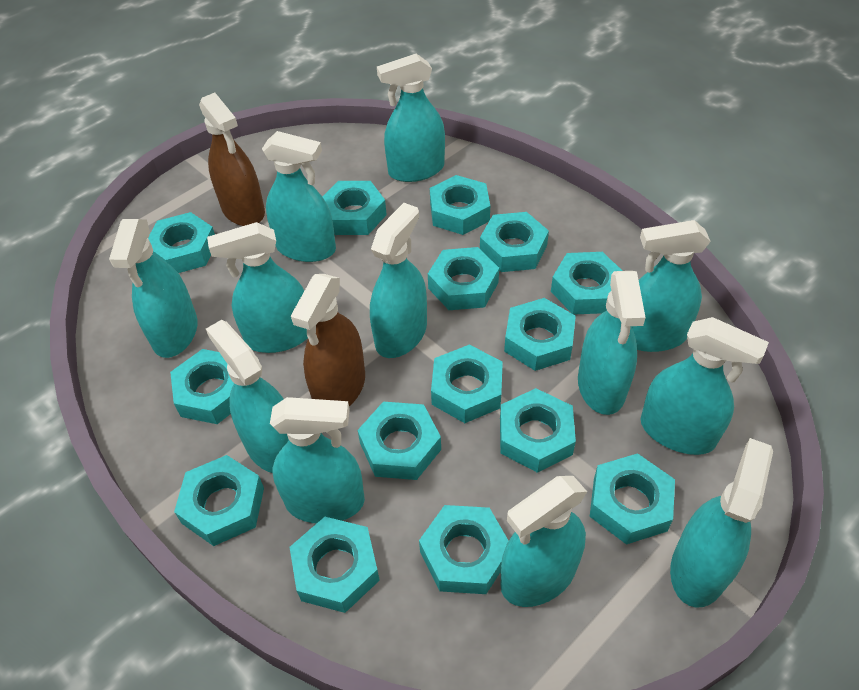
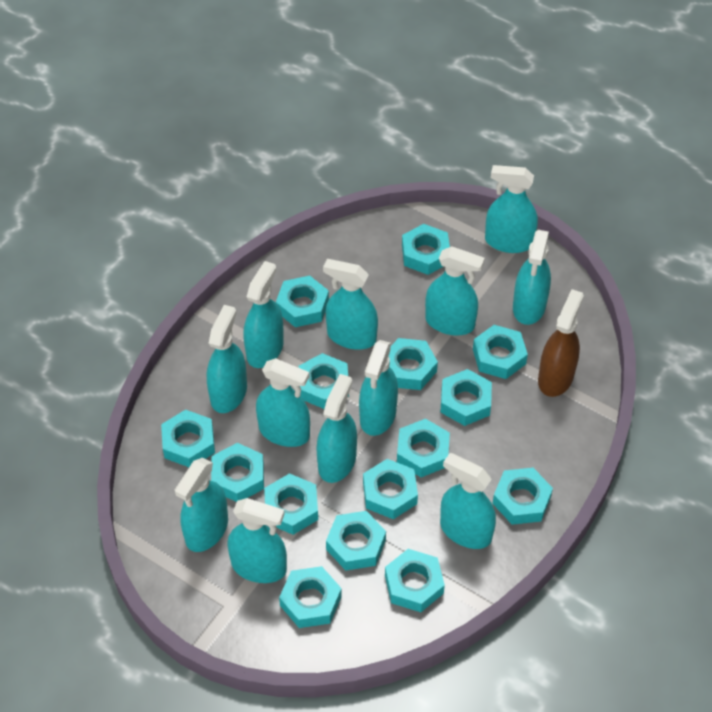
brown spray bottle: 2 -> 1

